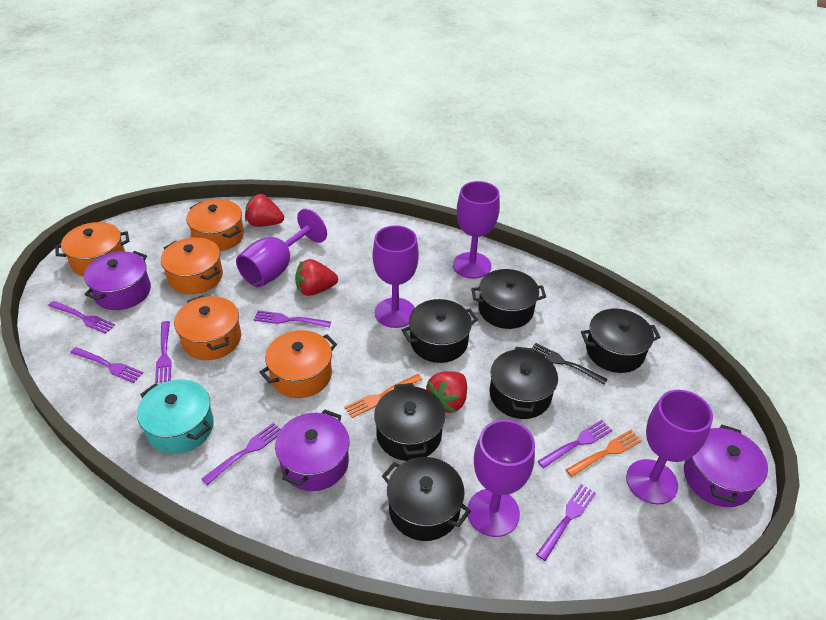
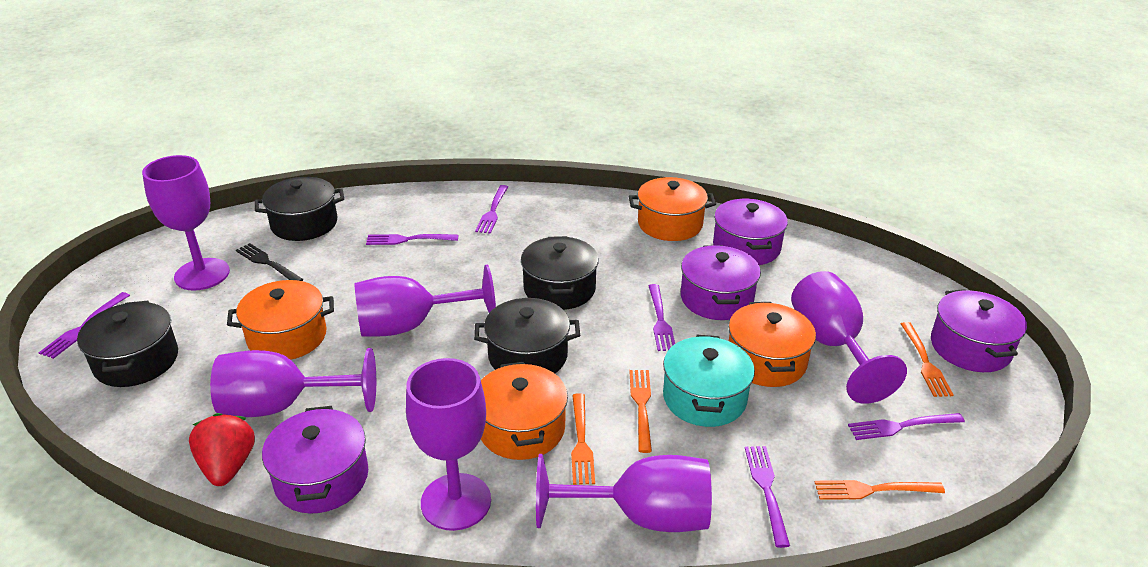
black pot: 6 -> 4
orange fork: 2 -> 4
orange pot: 5 -> 4
purple fork: 7 -> 6
purple goblet: 5 -> 6
purple pot: 3 -> 4
red strawberry: 3 -> 1

